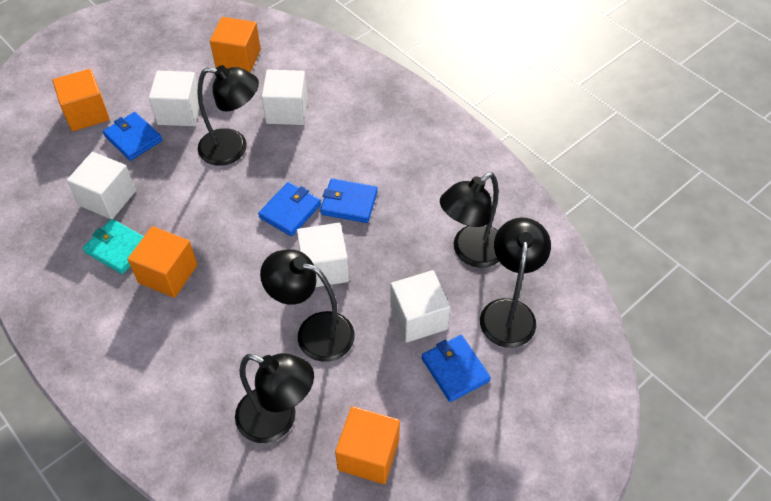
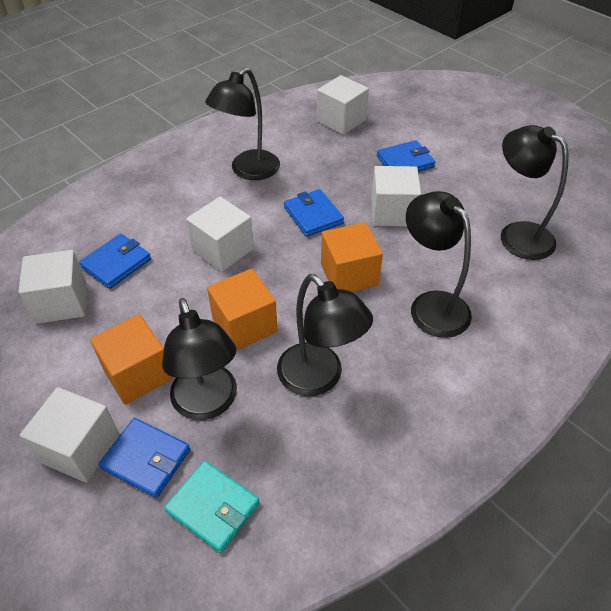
orange cube: 4 -> 3

